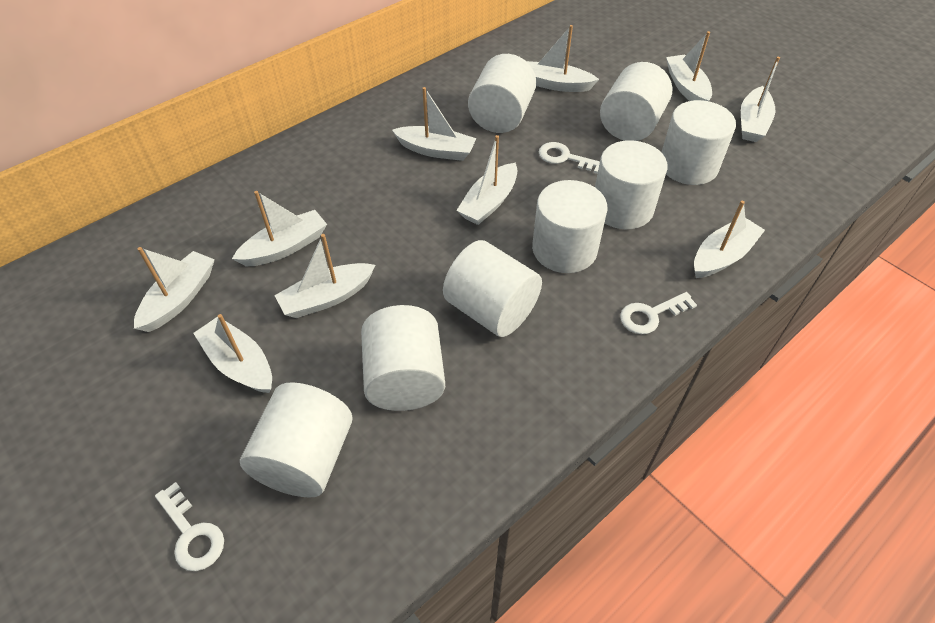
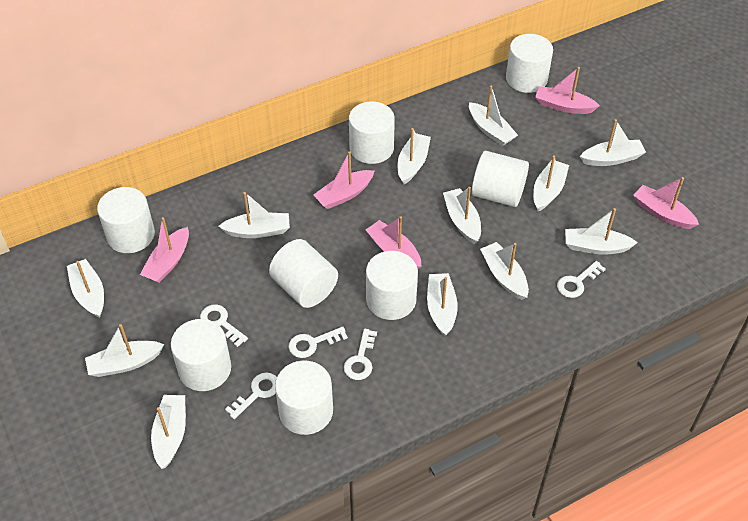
pink boat: 0 -> 5
white boat: 10 -> 12
white key: 3 -> 5

